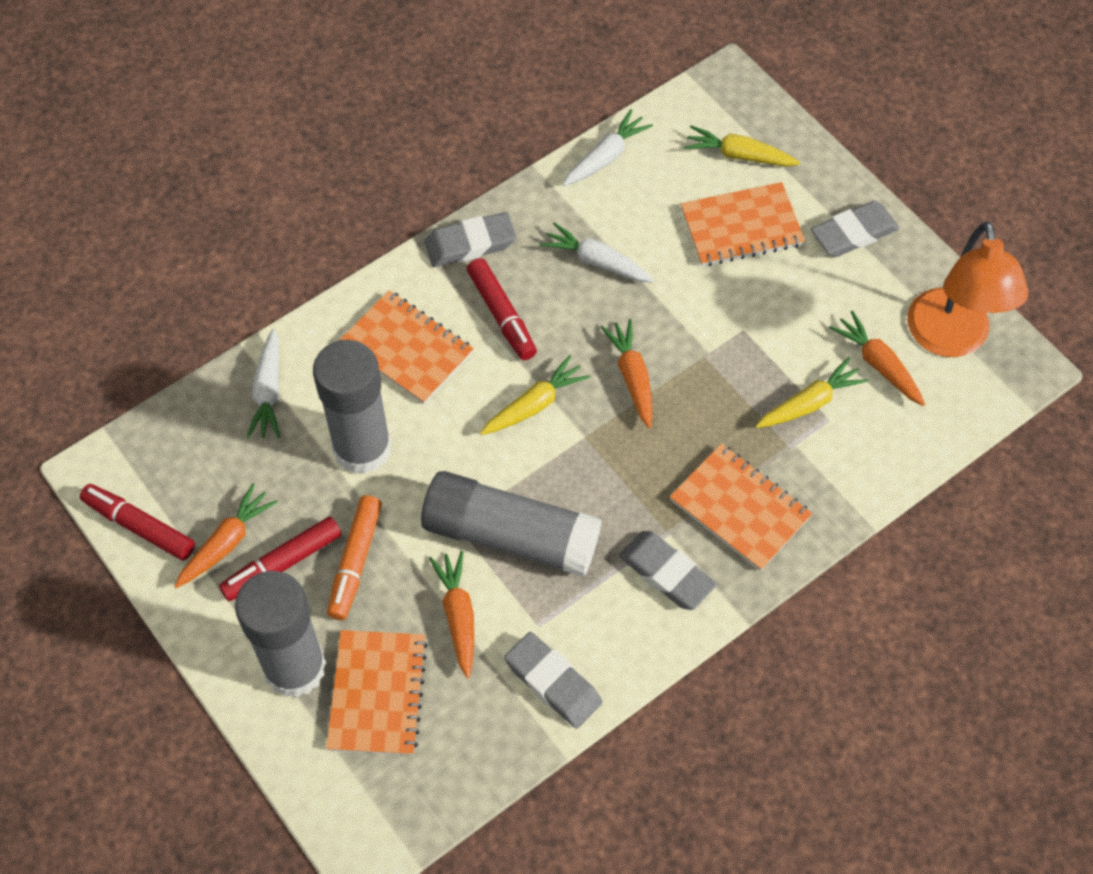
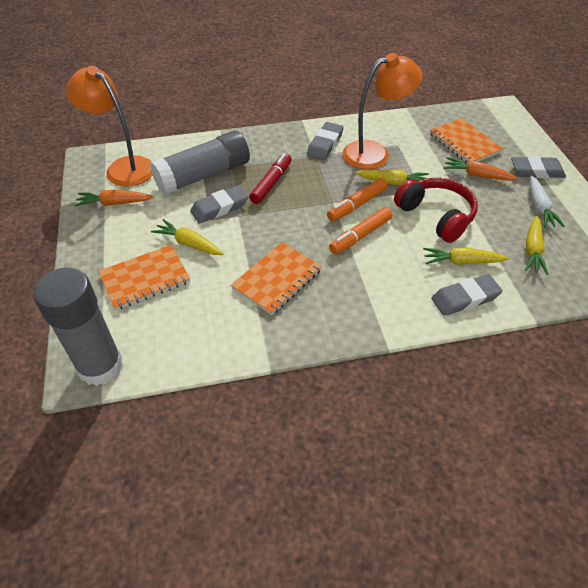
grey glue stick: 3 -> 2
orange carrot: 4 -> 2
orange lamp: 1 -> 2
orange marker: 1 -> 2
orange notebook: 4 -> 3
red headphones: 0 -> 1
red marker: 3 -> 1
white carrot: 3 -> 1
yellow carrot: 3 -> 4

